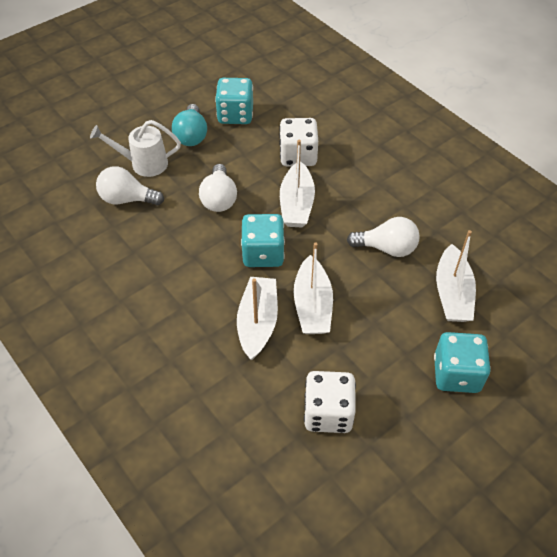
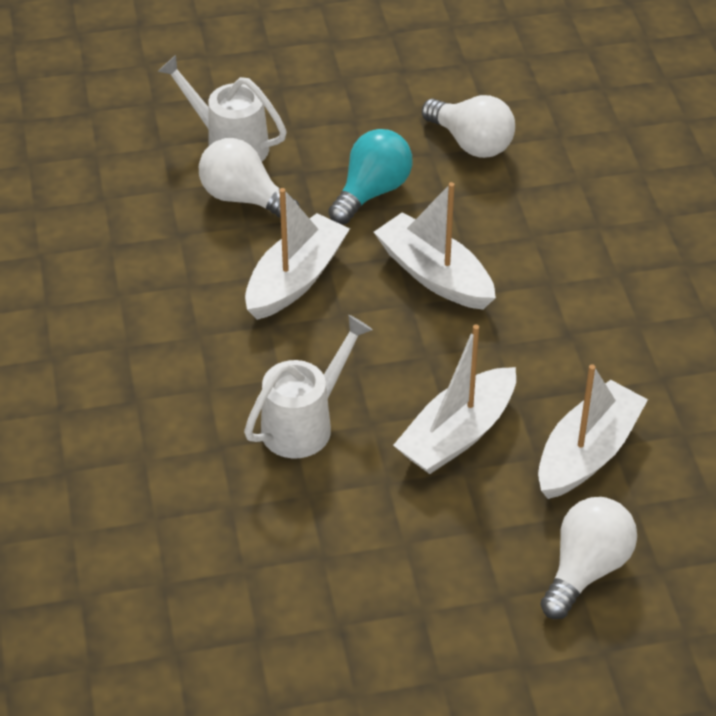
turquoise dice: 3 -> 0
white dice: 2 -> 0
white watering can: 1 -> 2

